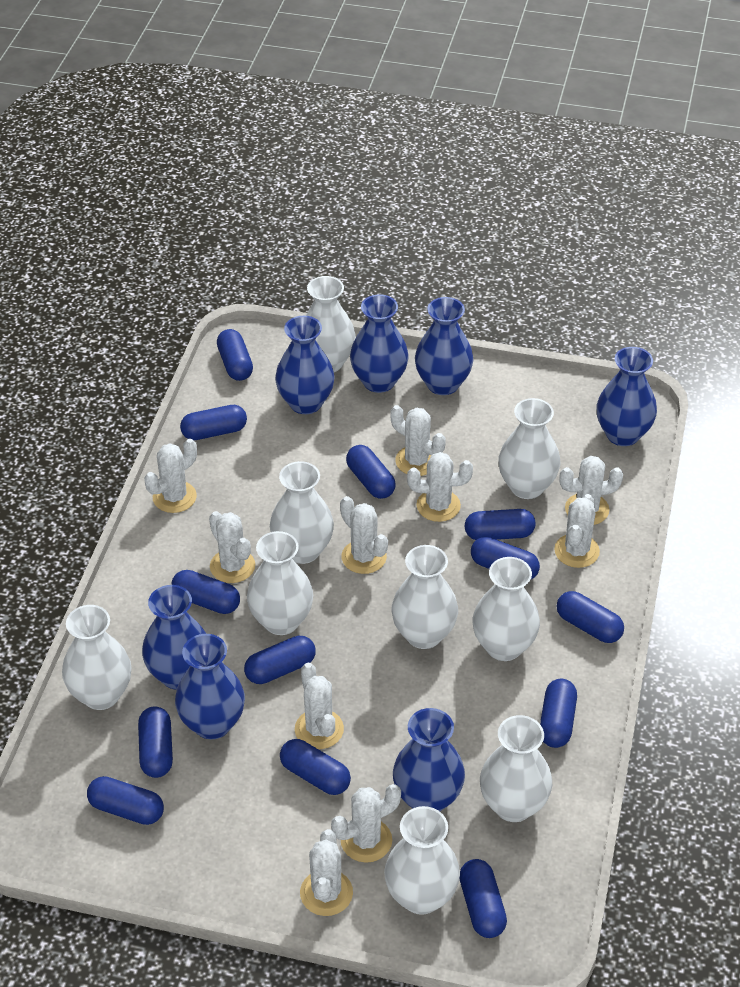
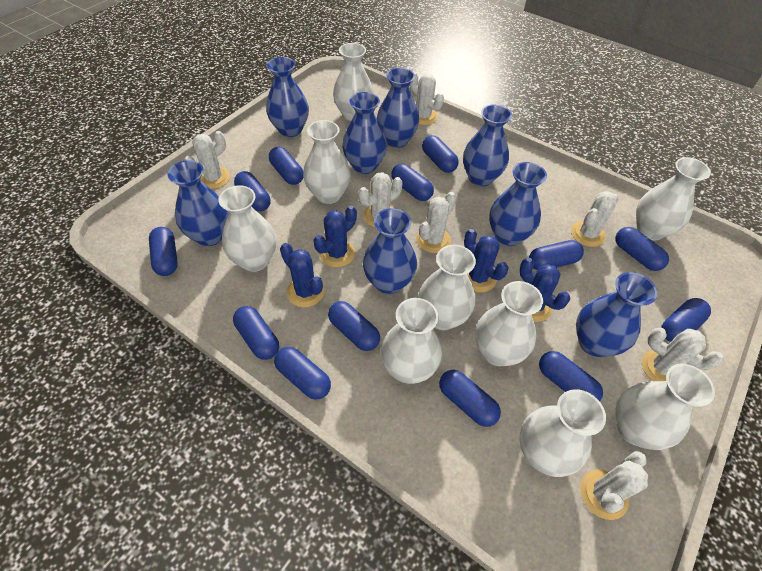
blue cactus: 0 -> 4
blue vase: 7 -> 8
white cactus: 10 -> 7

